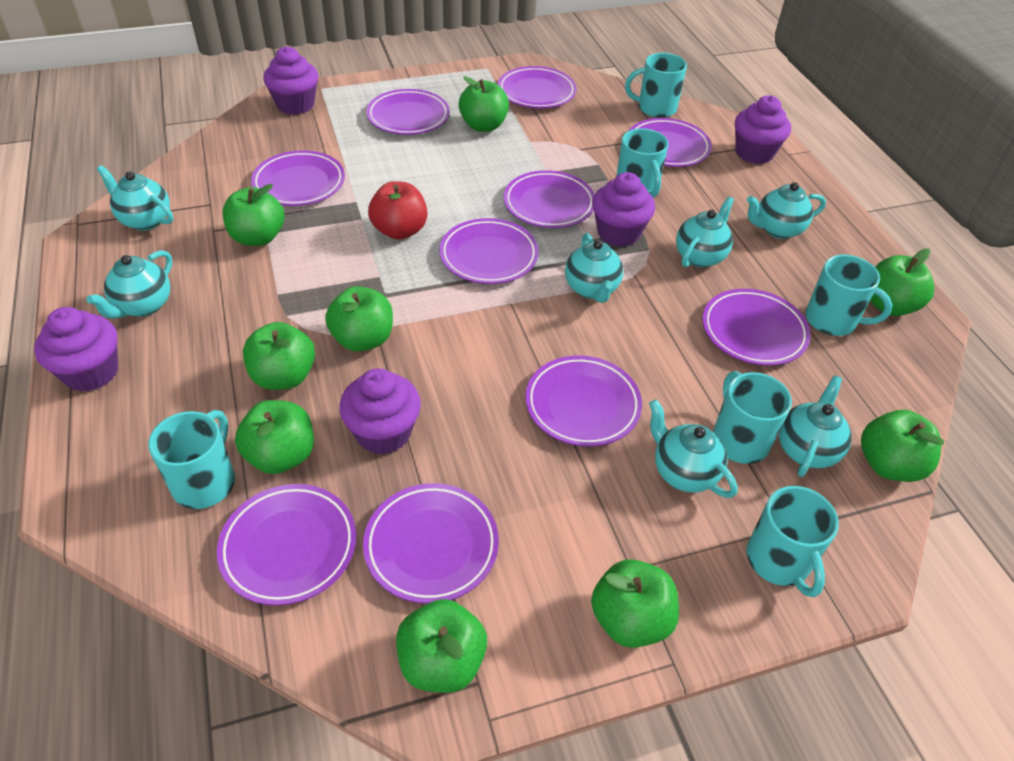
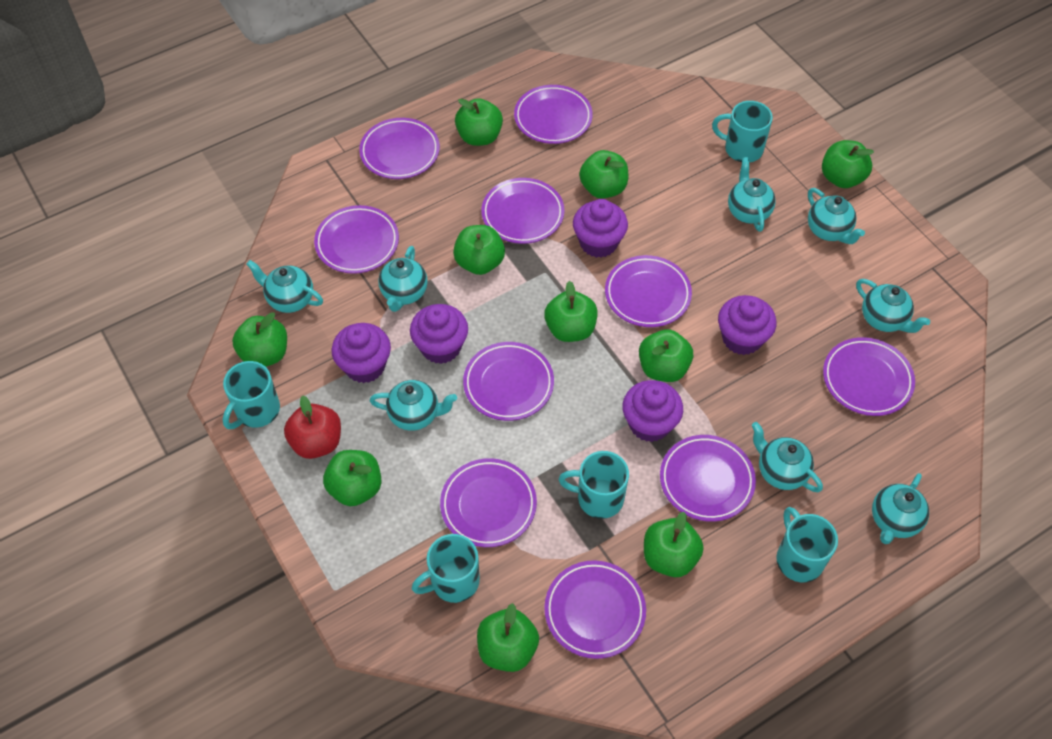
green apple: 9 -> 10
turquoise mug: 6 -> 5
turquoise teapot: 7 -> 8

